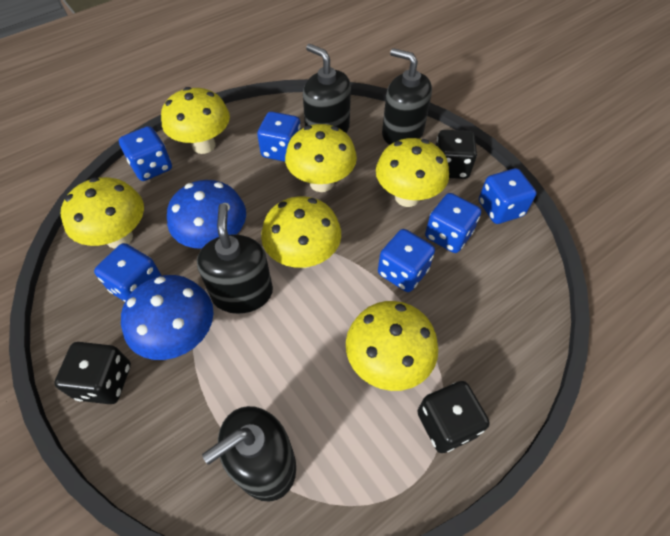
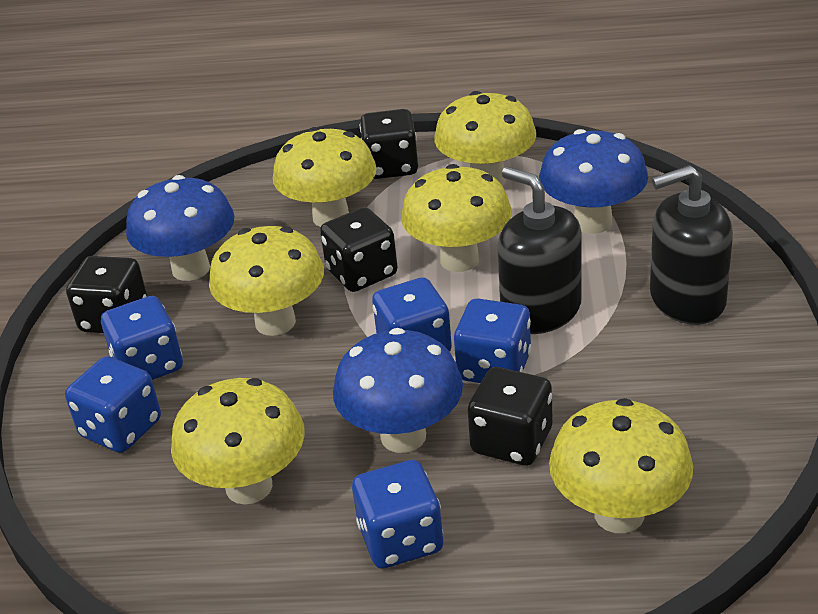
black dice: 3 -> 4
black soap dispenser: 4 -> 2
blue dice: 6 -> 5
blue mushroom: 2 -> 3

